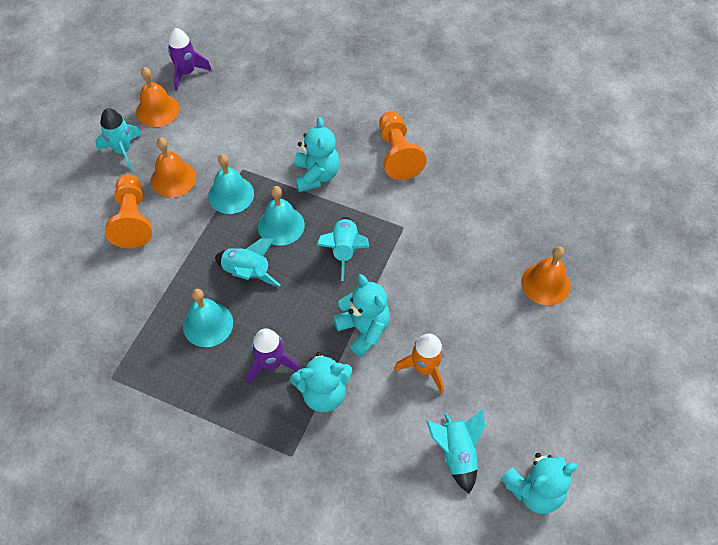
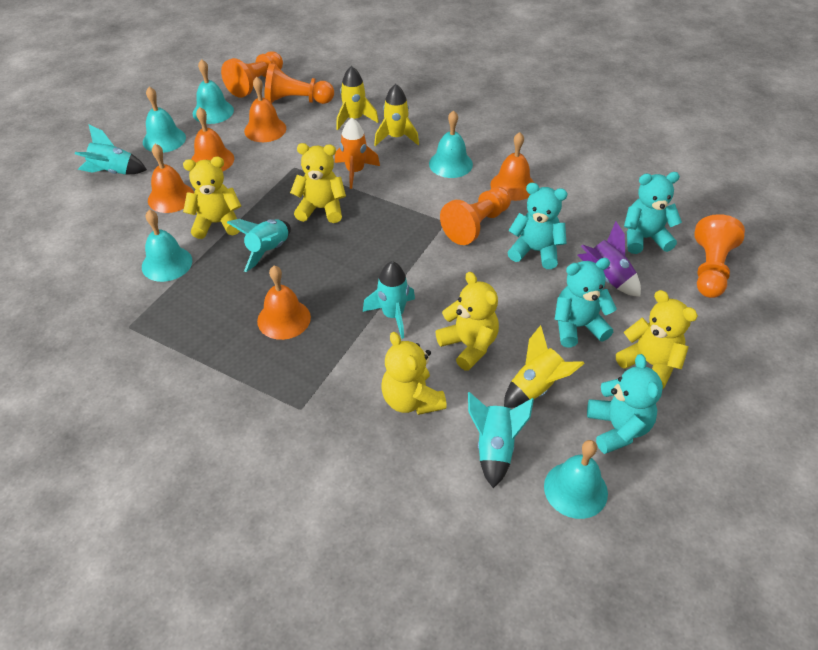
orange bell: 3 -> 5
orange pawn: 2 -> 4
purple rocket: 2 -> 1
turquoise bell: 3 -> 5
yellow rocket: 0 -> 3
yellow teddy bear: 0 -> 5

